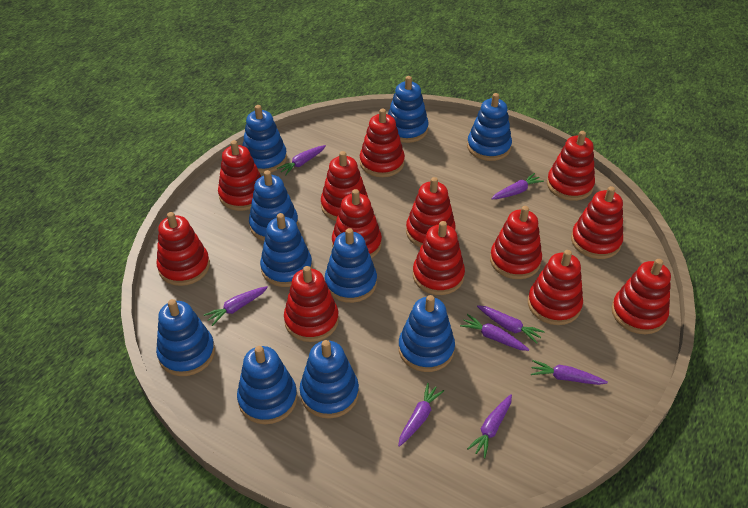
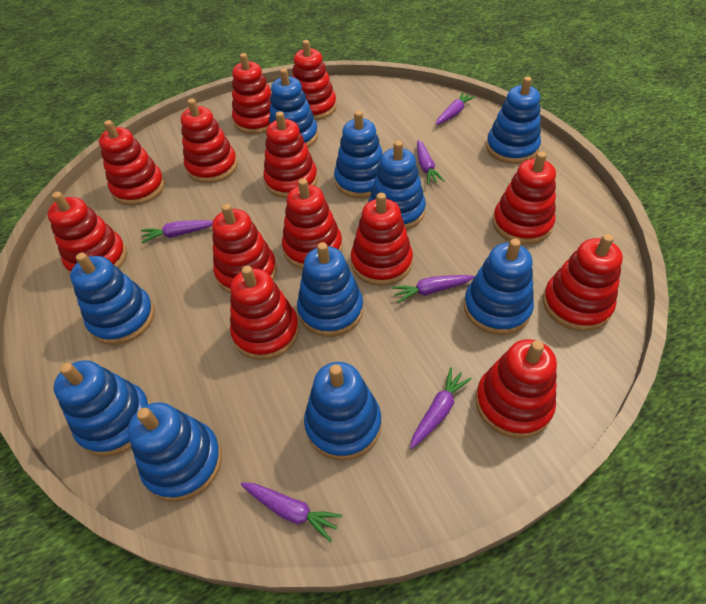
purple carrot: 8 -> 6

